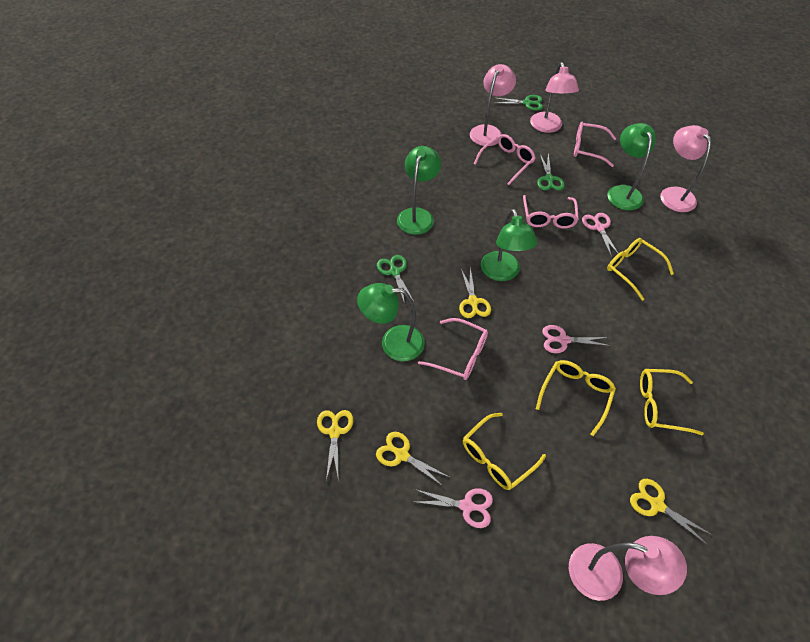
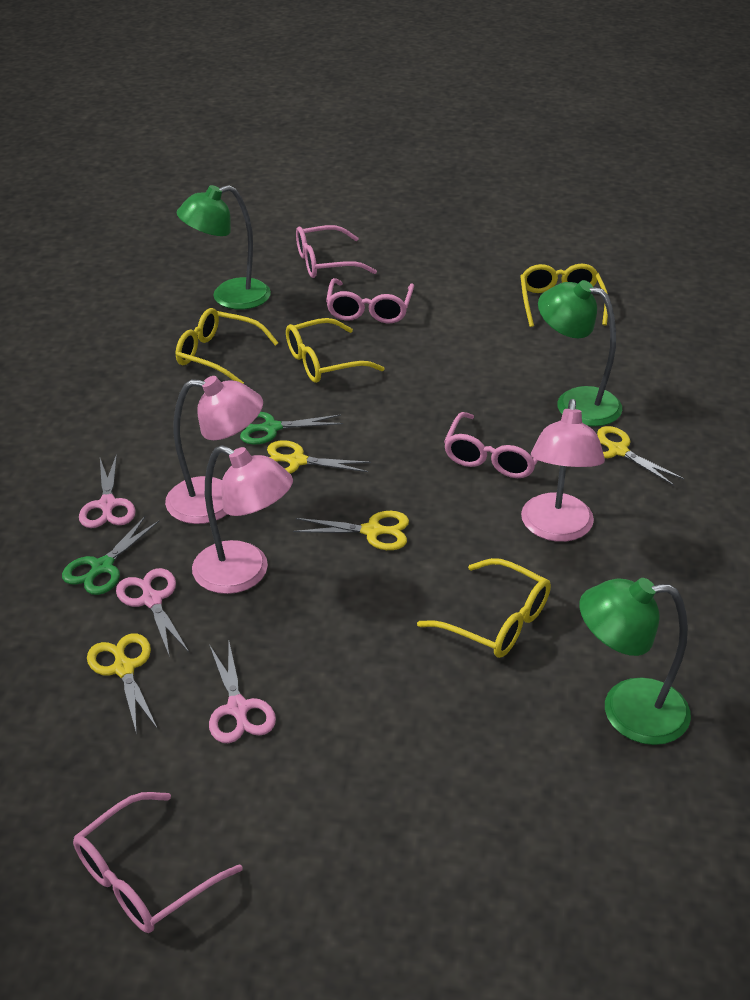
green lamp: 4 -> 3
green scissors: 3 -> 2
pink lamp: 4 -> 3

